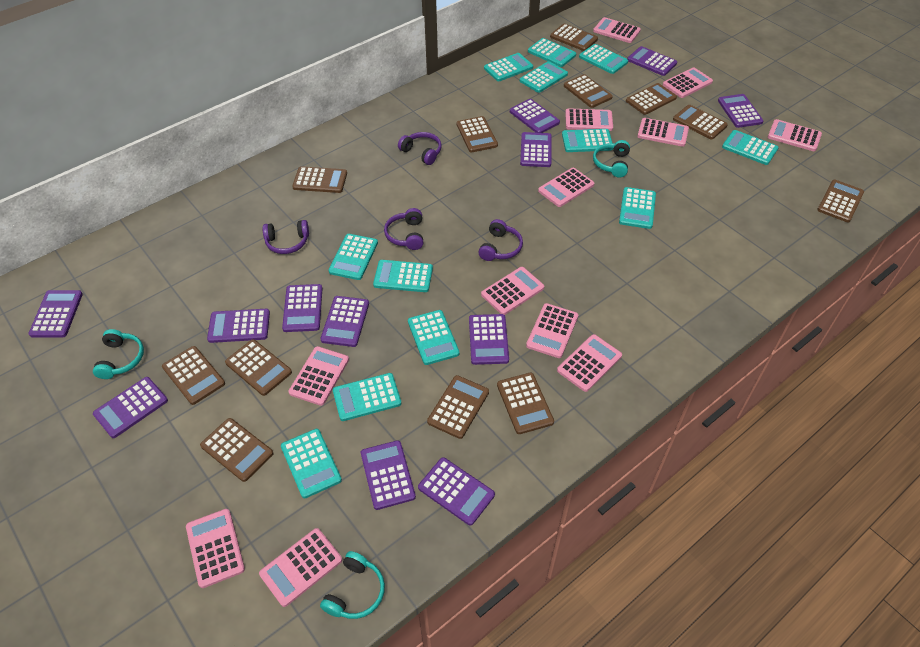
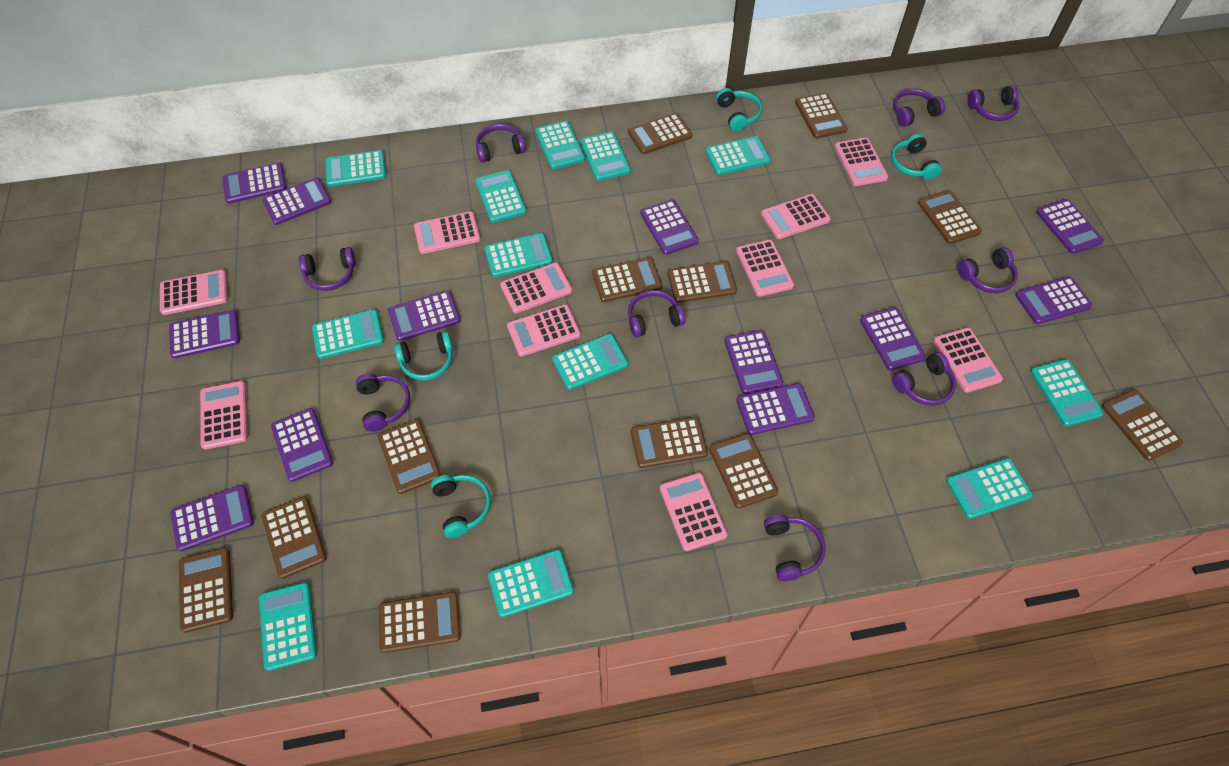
pink calculator: 12 -> 10
purple headphones: 4 -> 9
turquoise headphones: 3 -> 4

